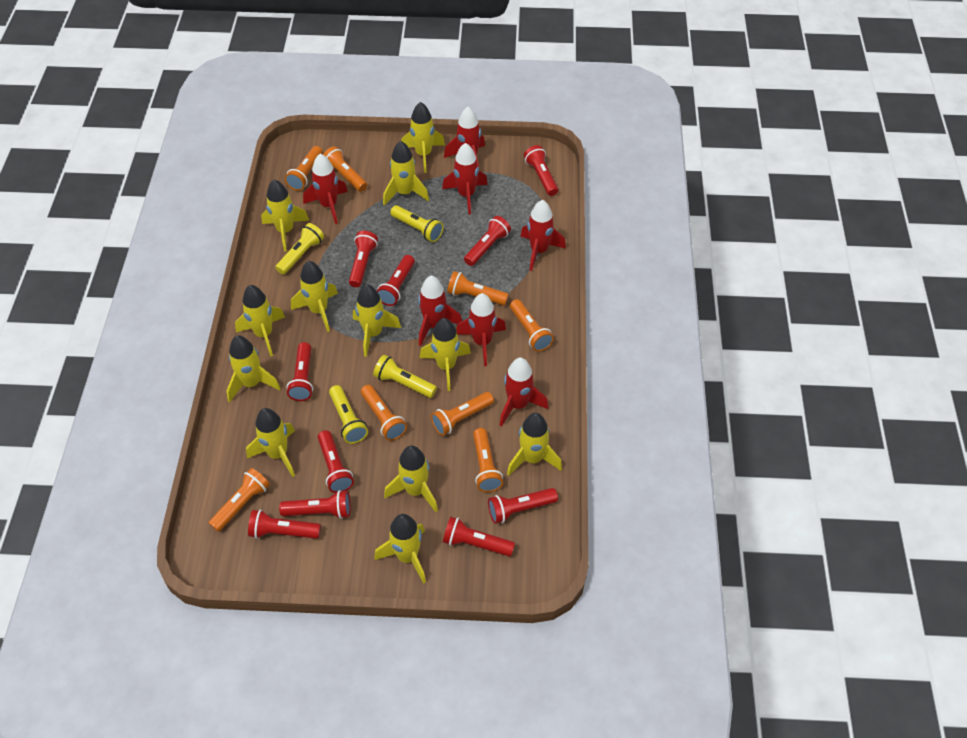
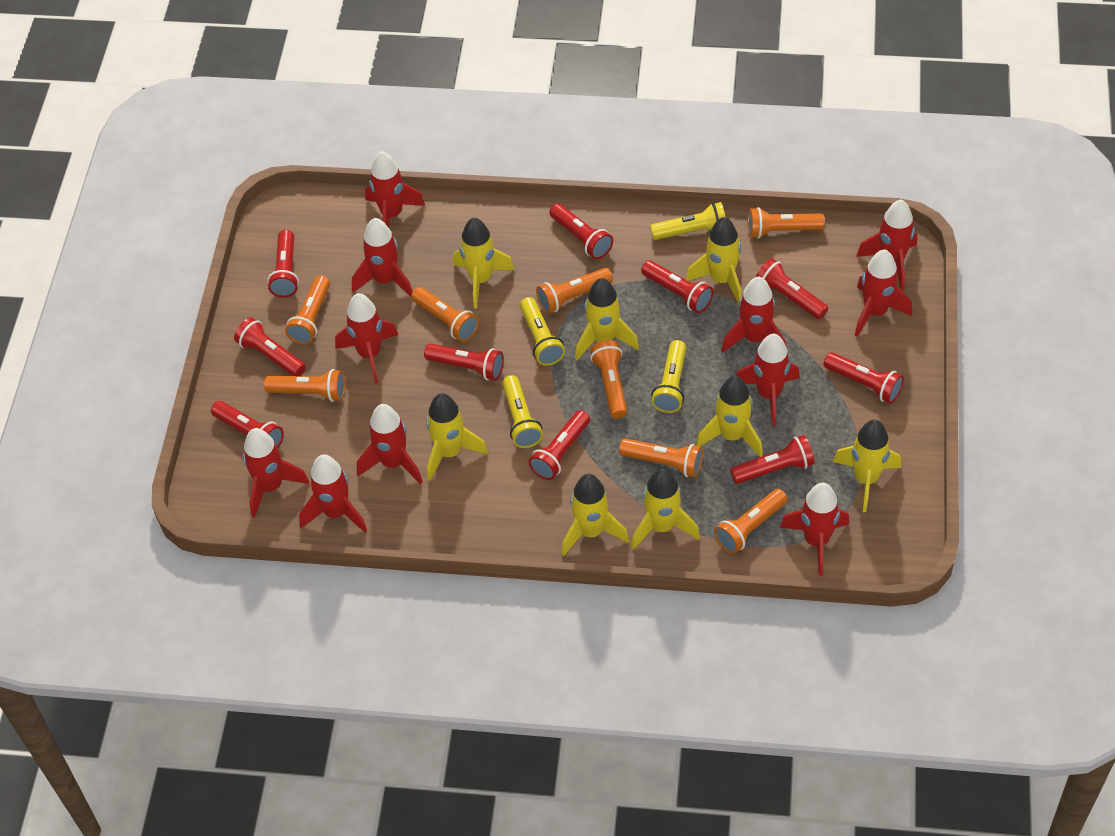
red rocket: 7 -> 11
yellow rocket: 12 -> 8

